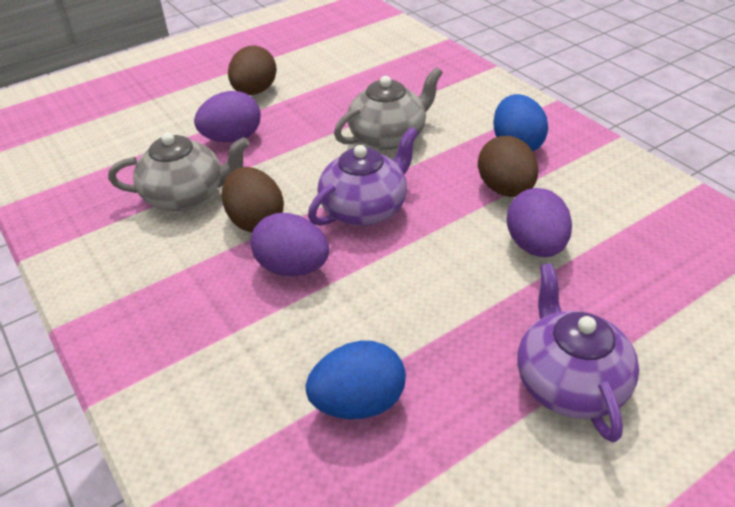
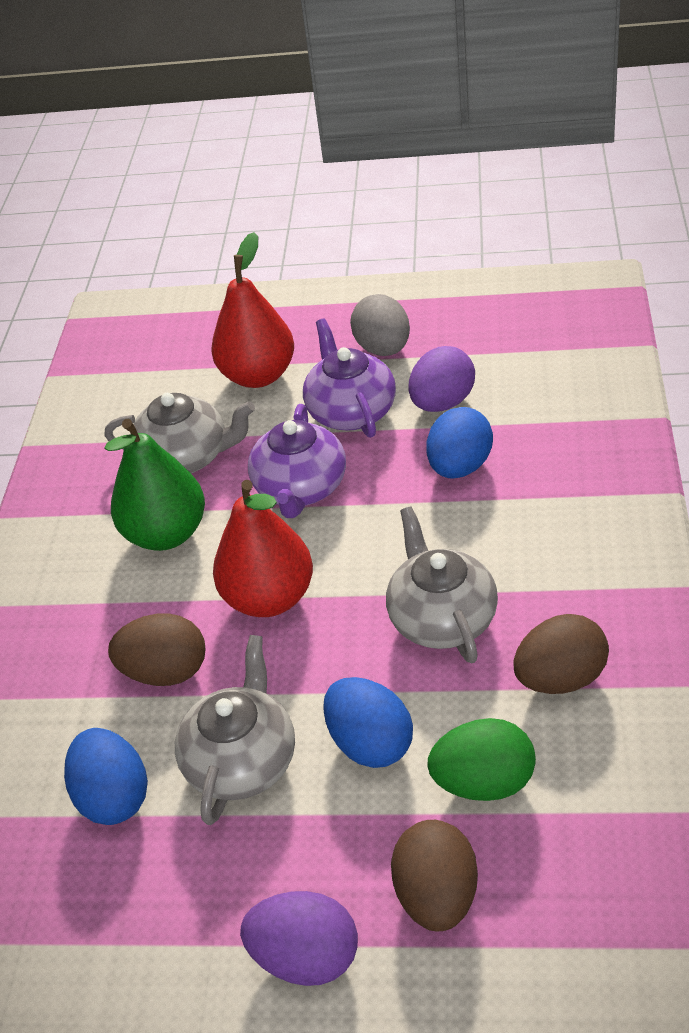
blue egg: 2 -> 3
green egg: 0 -> 1
green pear: 0 -> 1
grey egg: 0 -> 1
grey teapot: 2 -> 3
purple egg: 3 -> 2
red pear: 0 -> 2

